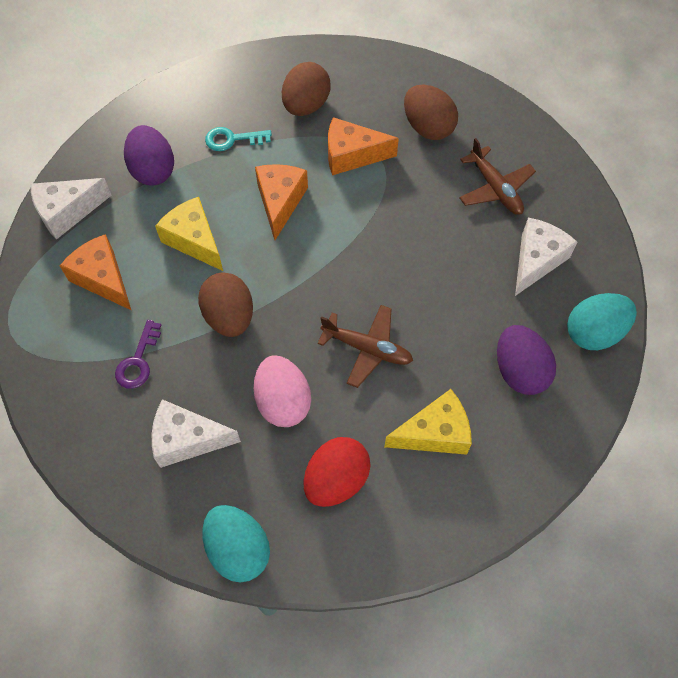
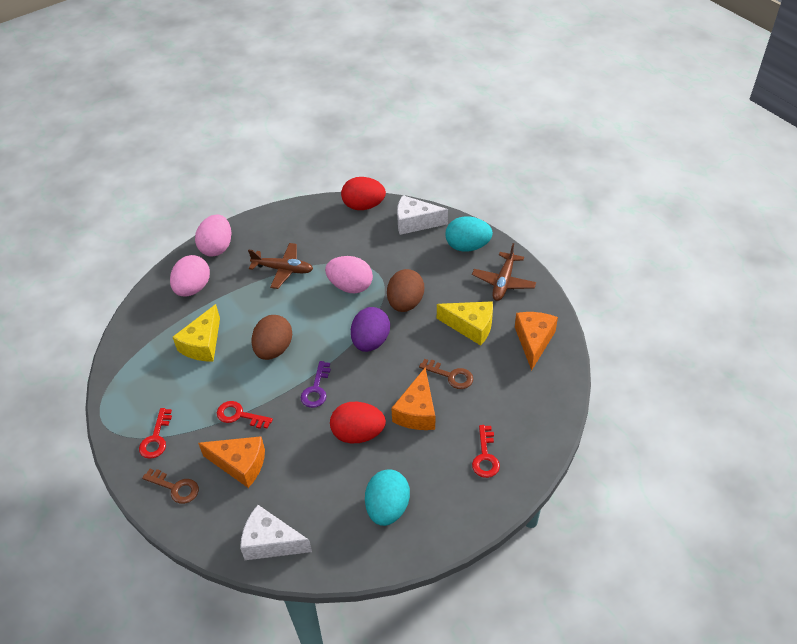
brown egg: 3 -> 2
brown key: 0 -> 2
pink egg: 1 -> 3
purple egg: 2 -> 1
red egg: 1 -> 2
red key: 0 -> 3
turquoise key: 1 -> 0
white cheese: 3 -> 2

